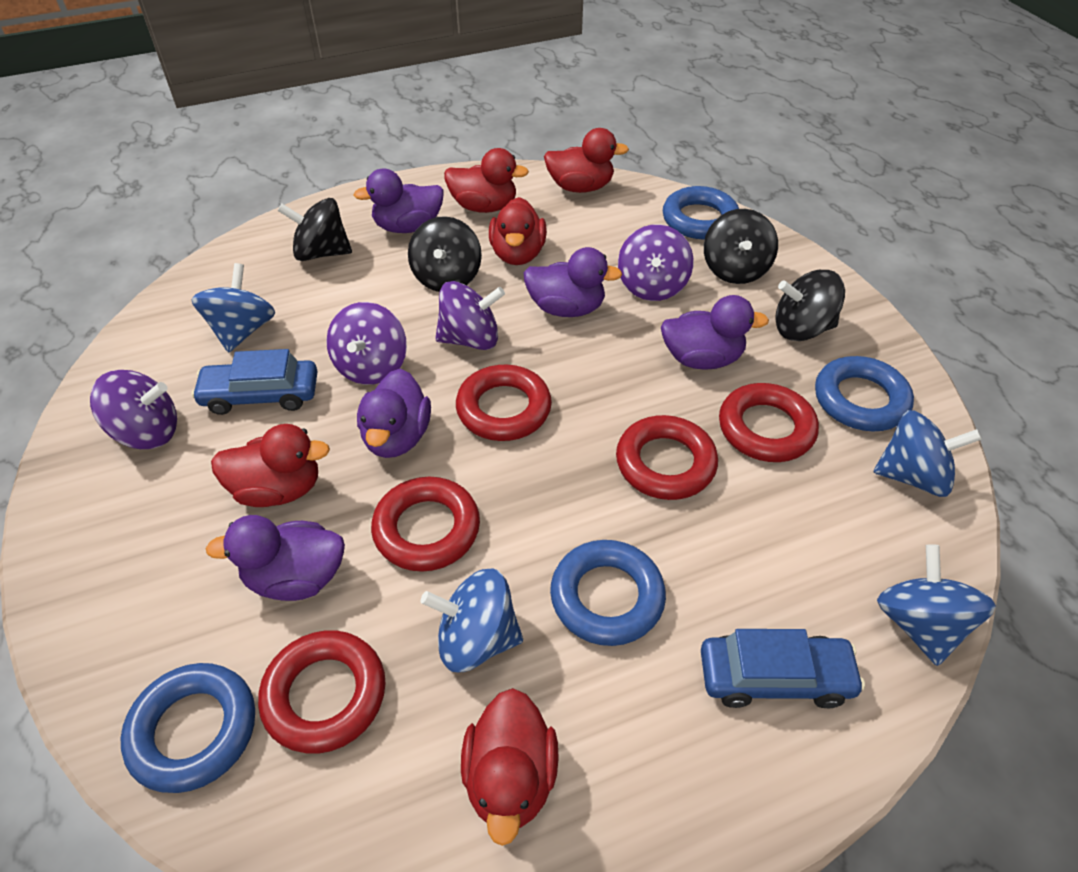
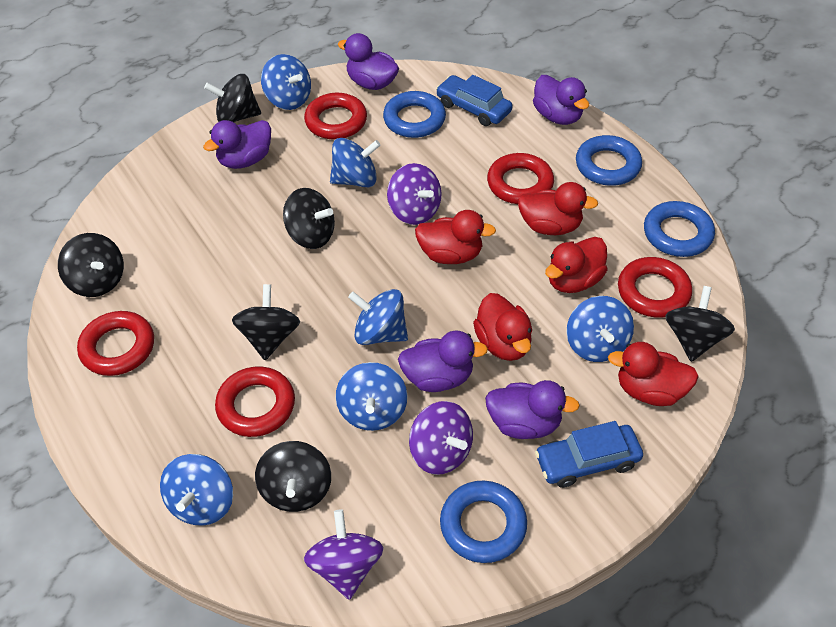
black spinning top: 4 -> 6
blue spinning top: 4 -> 6
purple spinning top: 4 -> 3

